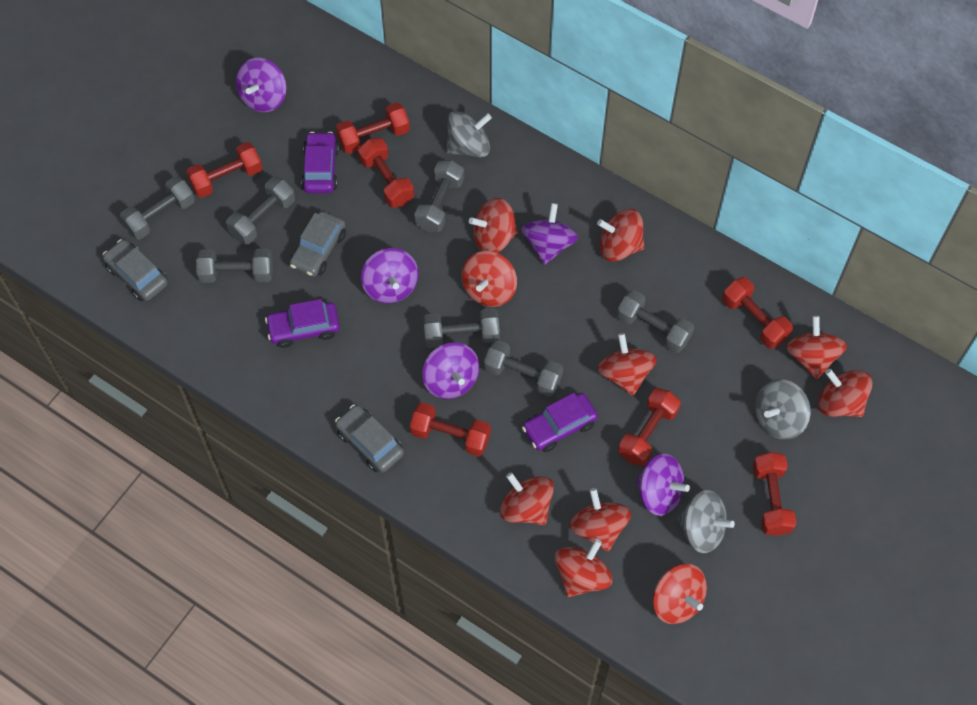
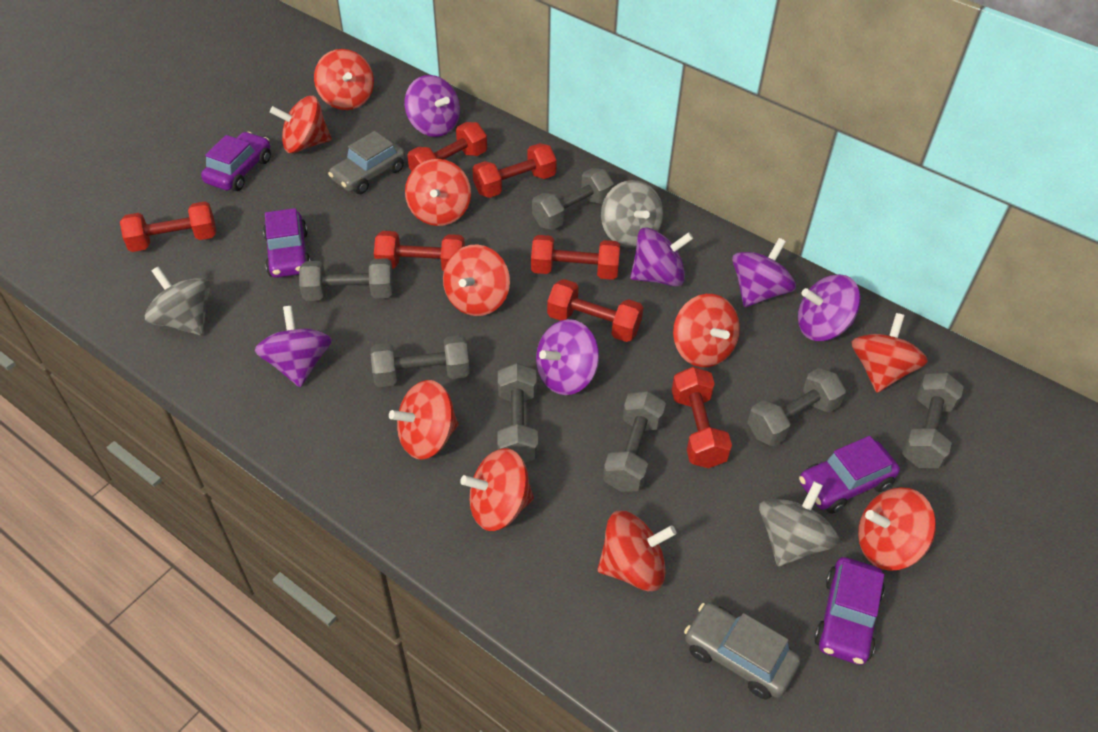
grey car: 3 -> 2
purple car: 3 -> 4
purple spinning top: 5 -> 6

